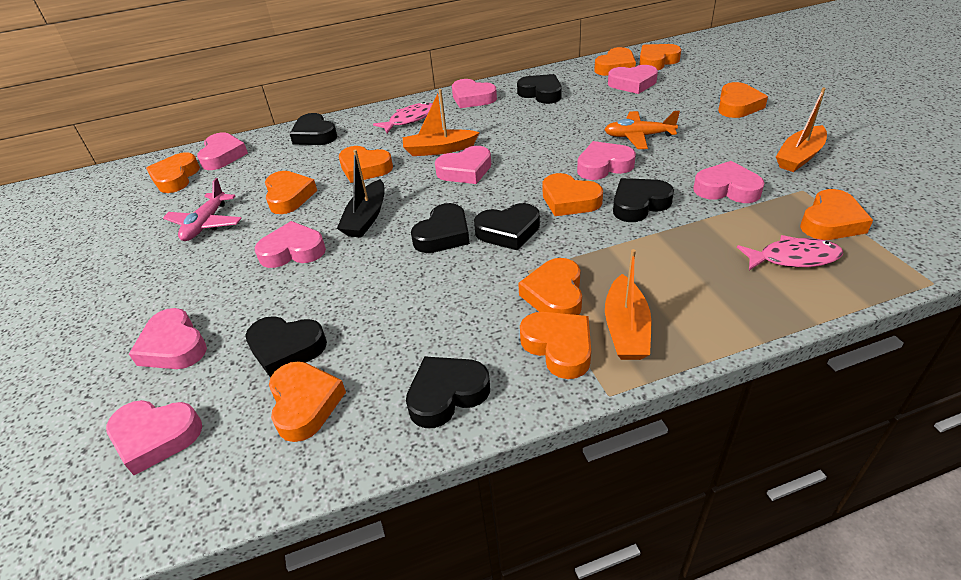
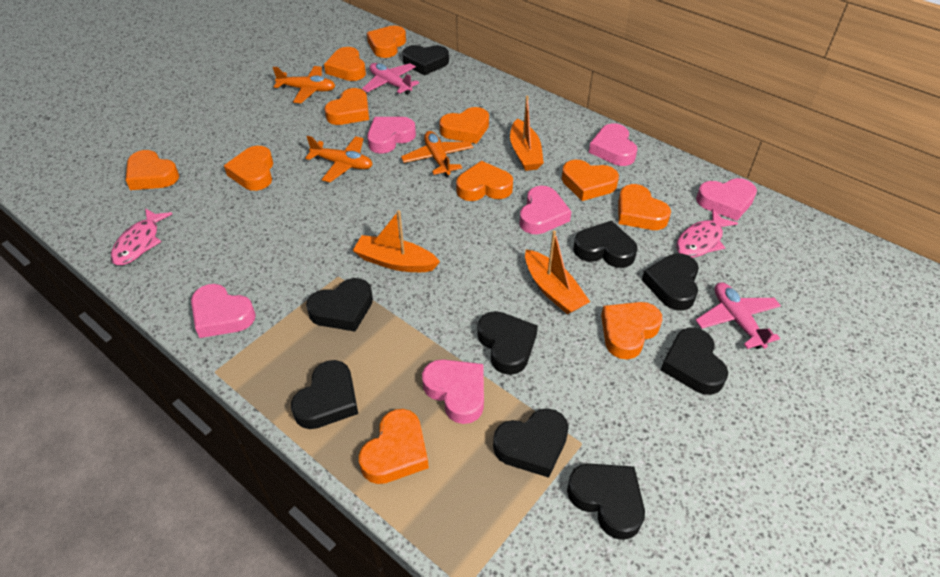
black boat: 1 -> 0
black heart: 7 -> 9
orange plane: 1 -> 3
pink heart: 9 -> 6
pink plane: 1 -> 2

